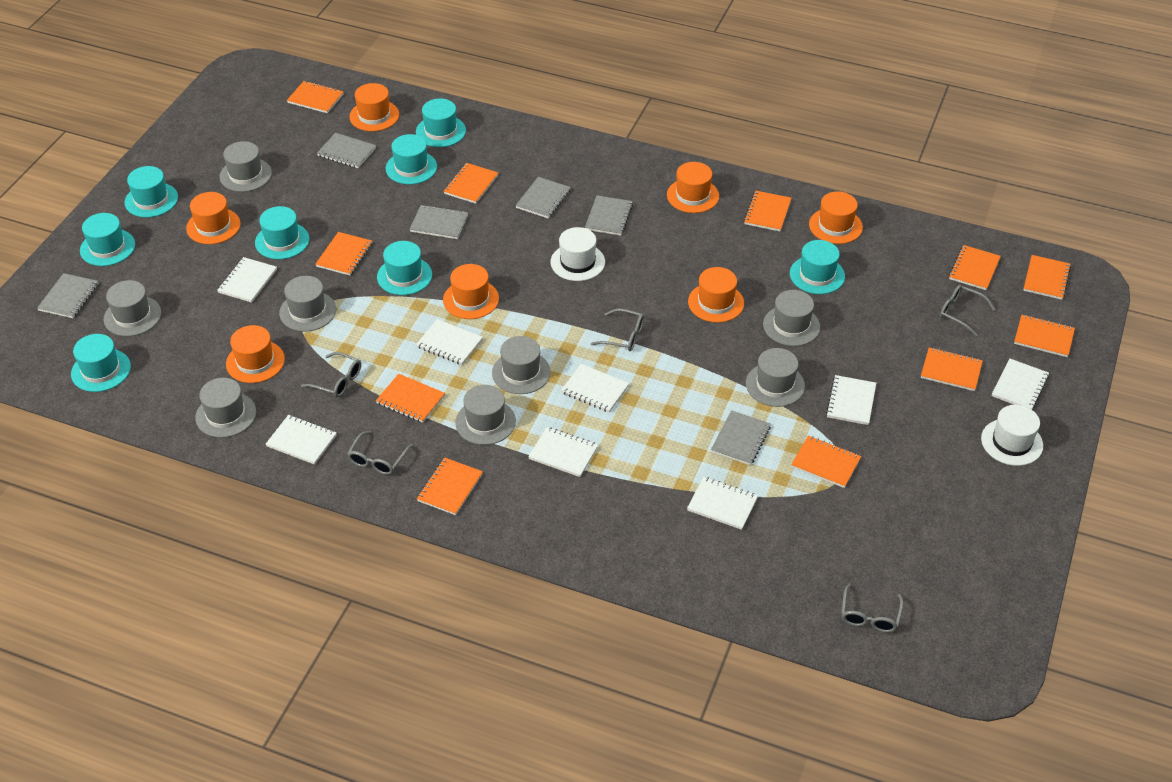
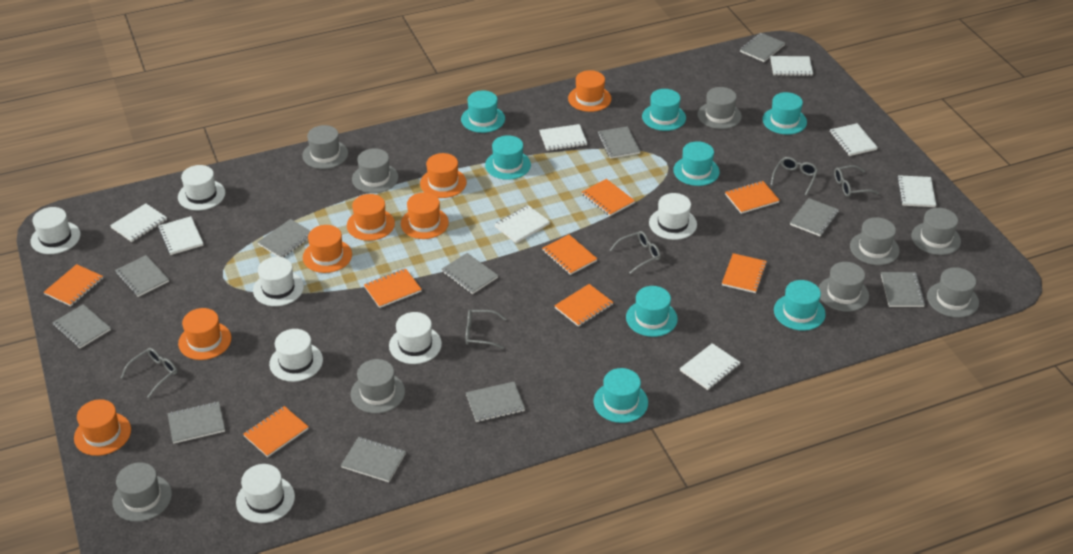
grey hat: 8 -> 9
grey notebook: 6 -> 11
orange notebook: 11 -> 8
white hat: 2 -> 7

